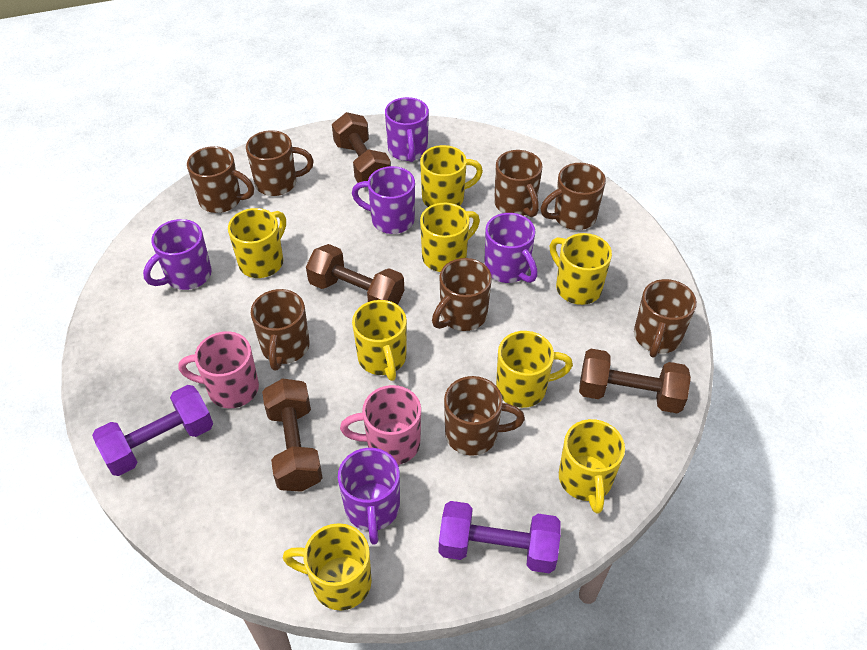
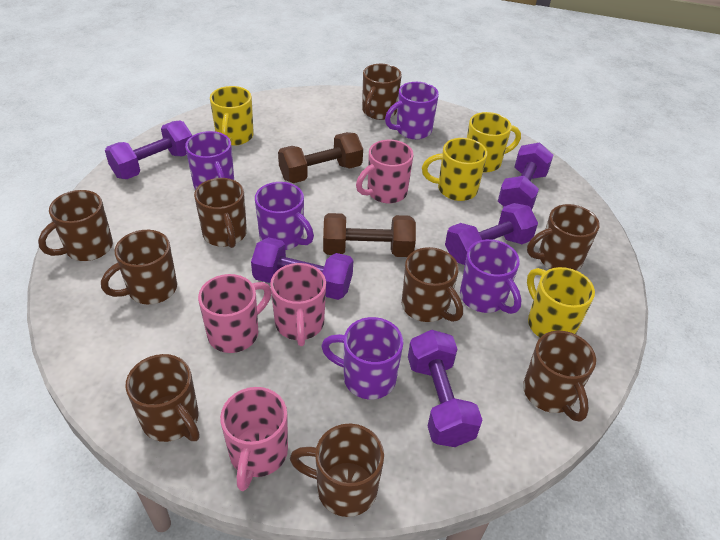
brown dumbbell: 4 -> 2
brown mug: 8 -> 9
pink mug: 2 -> 4
purple dumbbell: 2 -> 5
yellow mug: 8 -> 4

